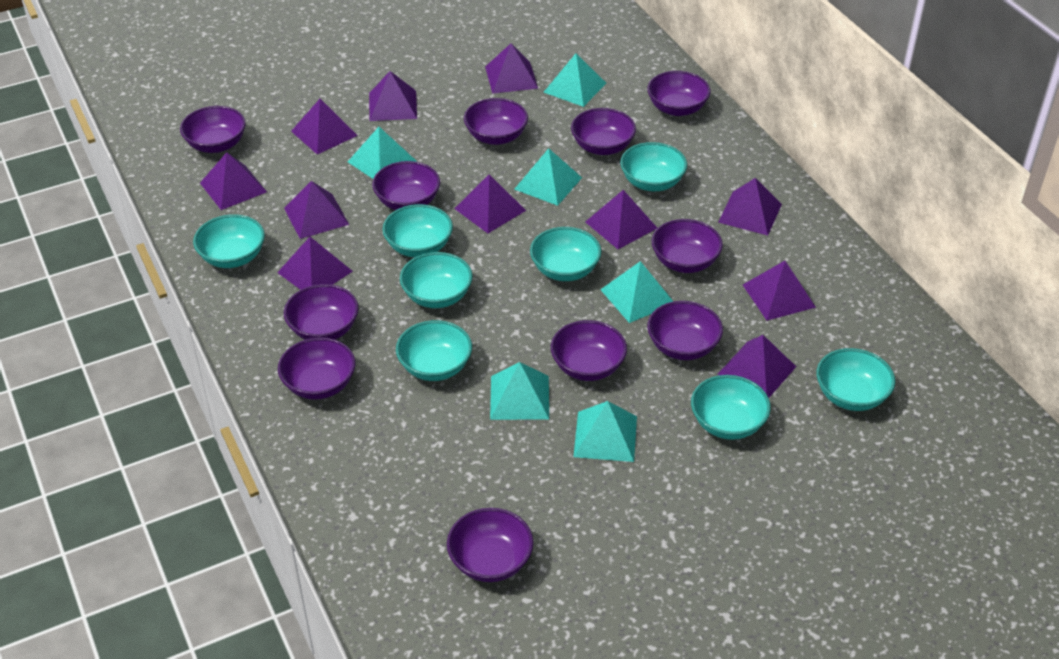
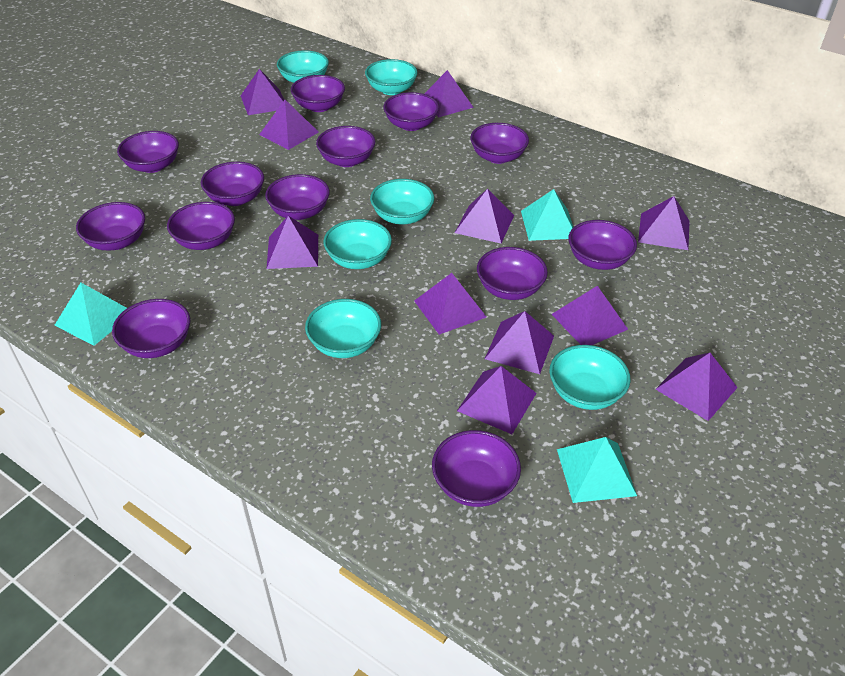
purple bowl: 11 -> 13
turquoise bowl: 8 -> 6
turquoise pyramid: 6 -> 3

